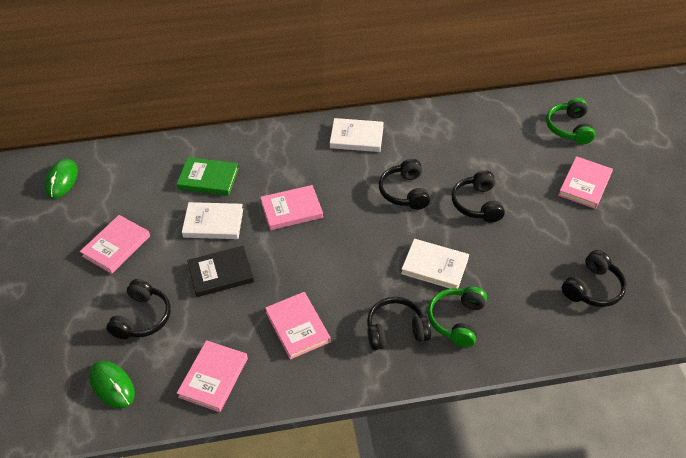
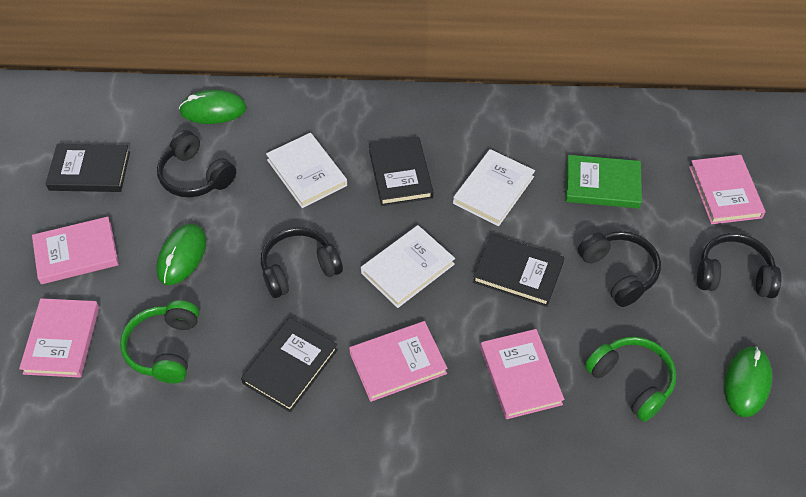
black book: 1 -> 4
black headphones: 5 -> 4
green mouse: 2 -> 3

